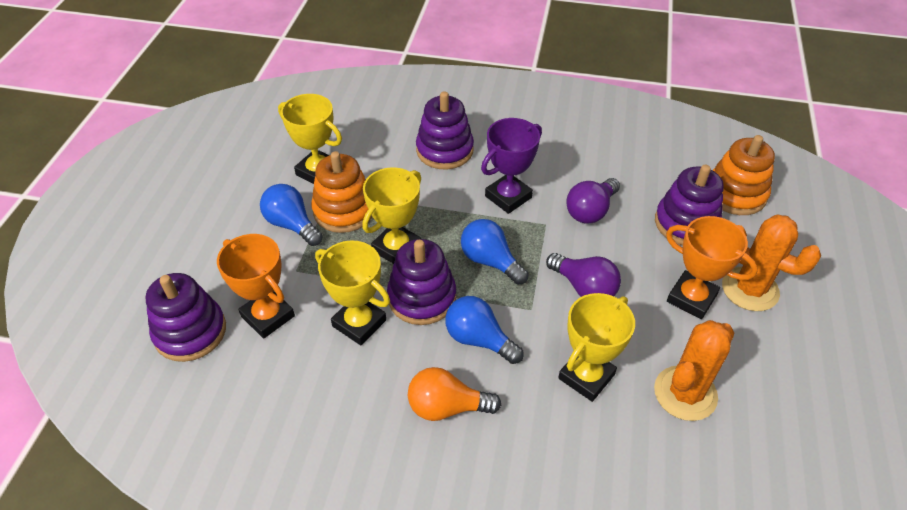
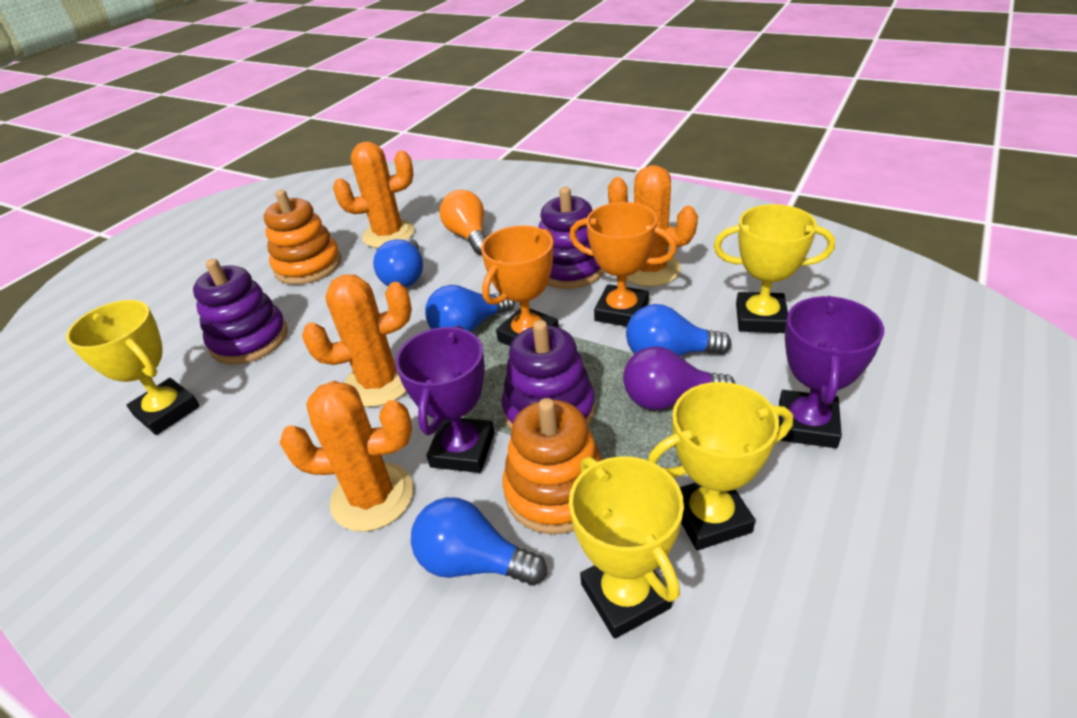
blue light bulb: 3 -> 4
orange cactus: 2 -> 4
purple light bulb: 2 -> 1
purple stacking toy: 4 -> 3
purple trophy: 1 -> 2

